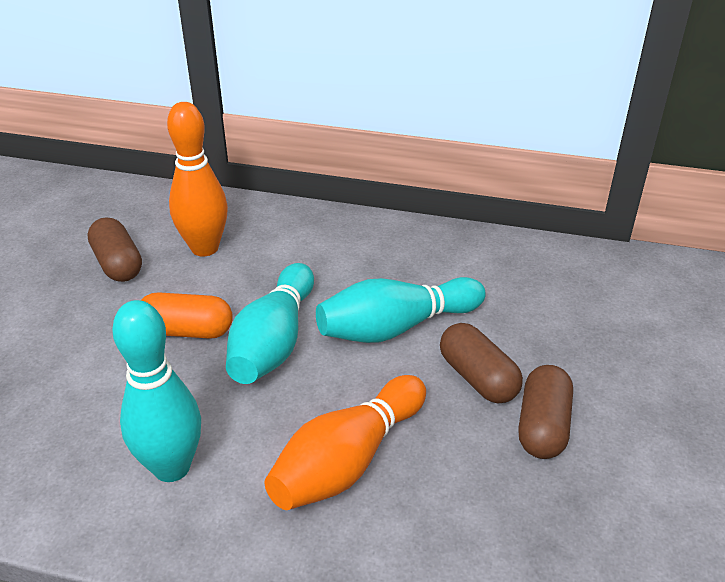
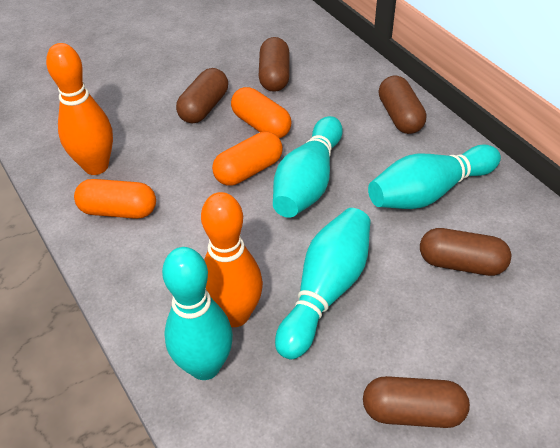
brown capsule: 3 -> 5
orange capsule: 1 -> 3
turquoise bowling pin: 3 -> 4

